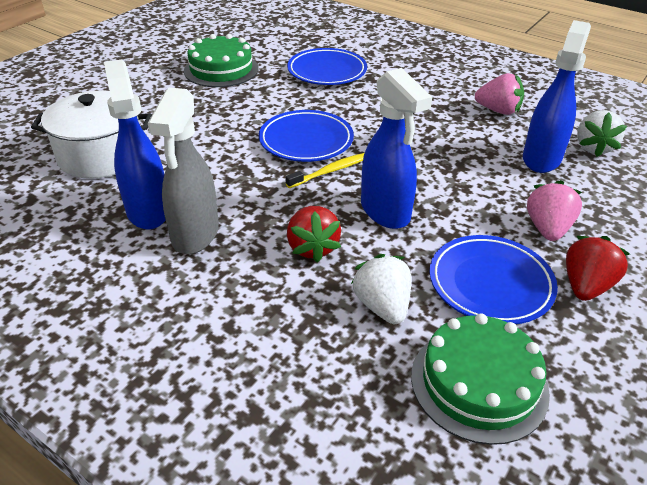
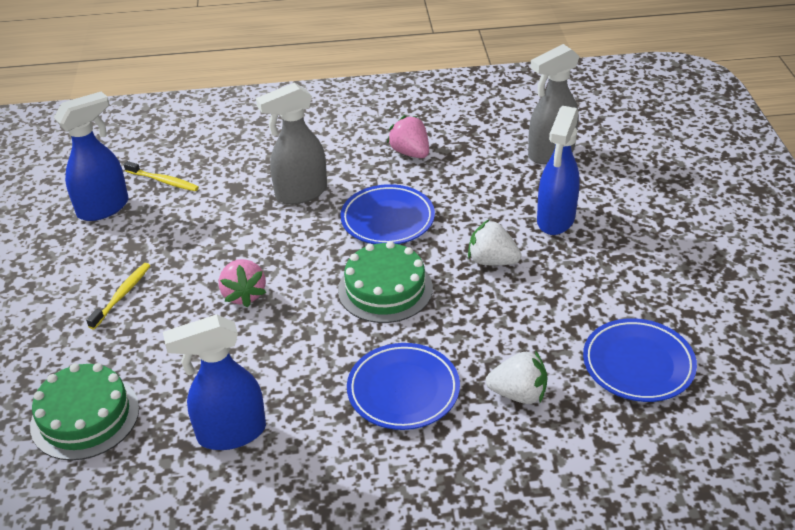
grey spray bottle: 1 -> 2
red strawberry: 2 -> 0
white pot: 1 -> 0
yellow toothbrush: 1 -> 2

